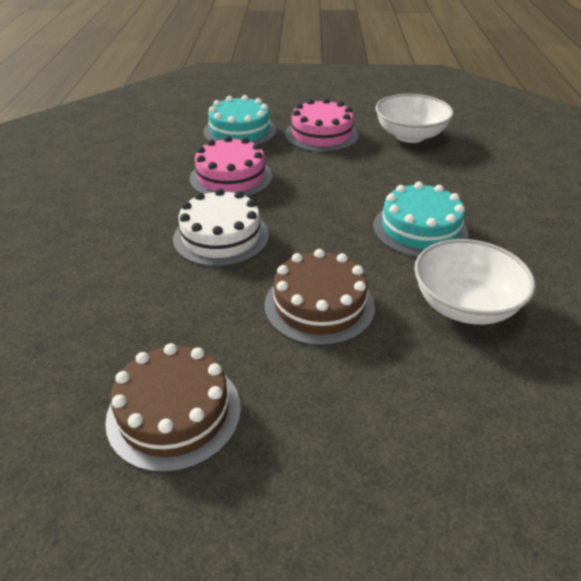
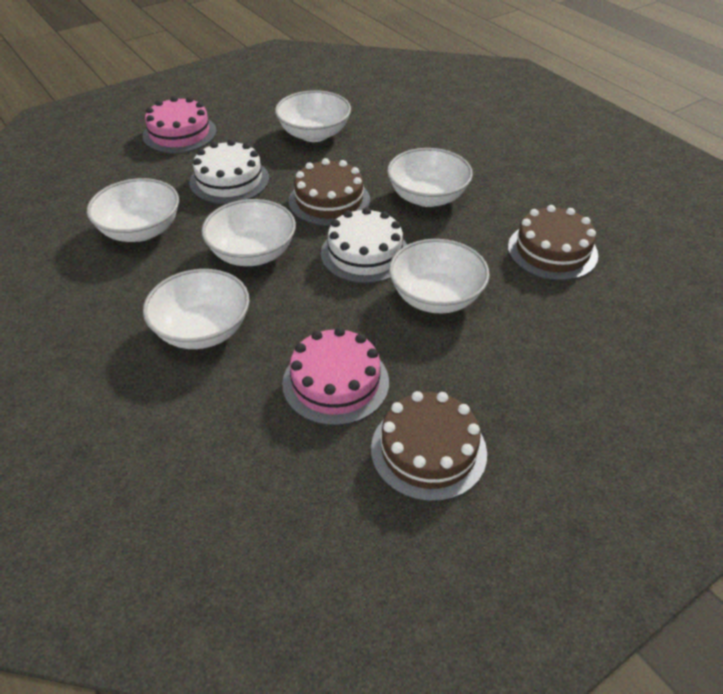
brown cake: 2 -> 3
turquoise cake: 2 -> 0
white bowl: 2 -> 6
white cake: 1 -> 2

